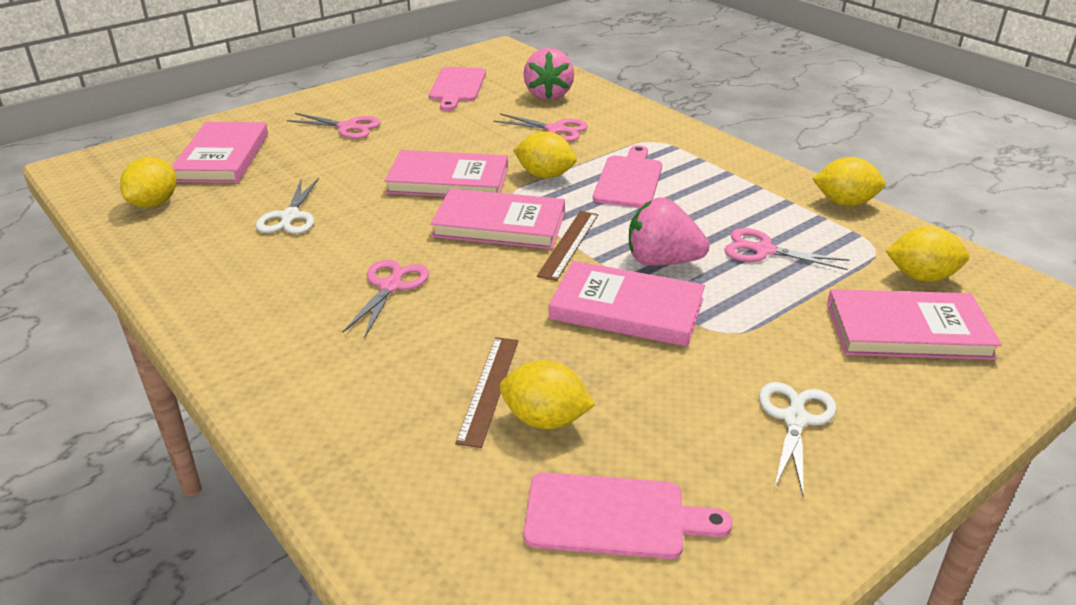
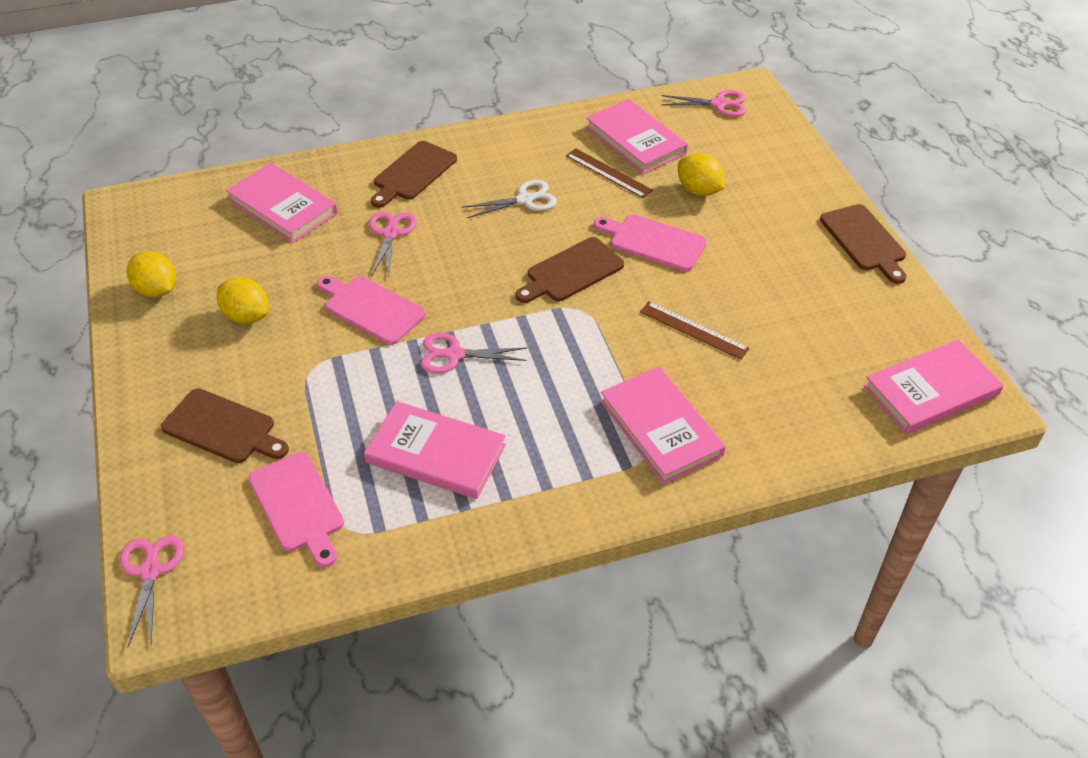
brown cutting board: 0 -> 4
pink strawberry: 2 -> 0
white scissors: 2 -> 1
yellow lemon: 5 -> 3

